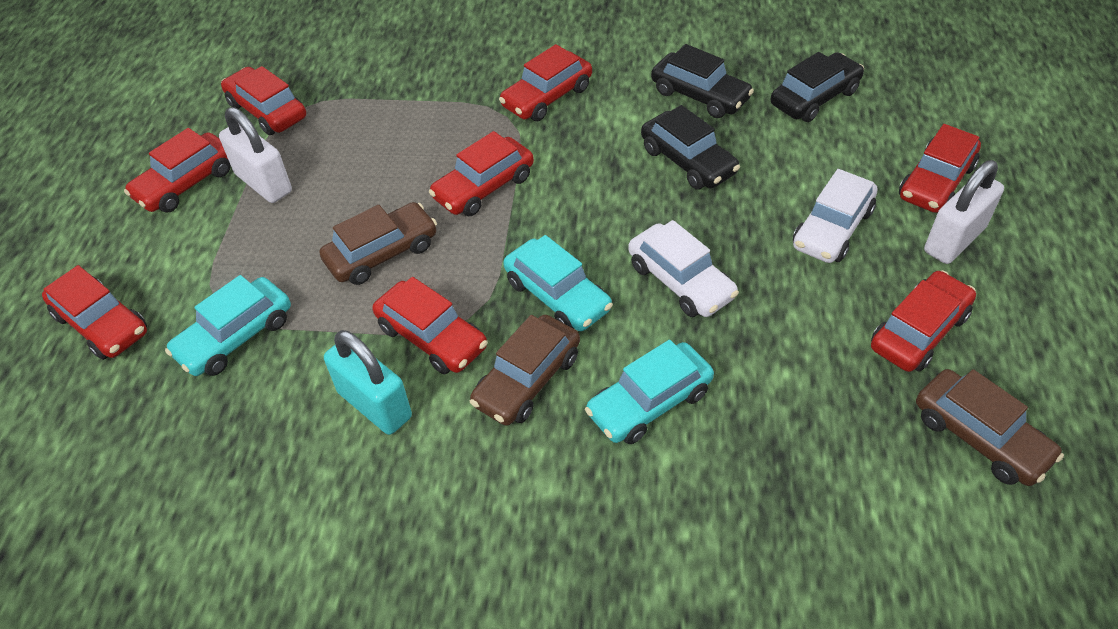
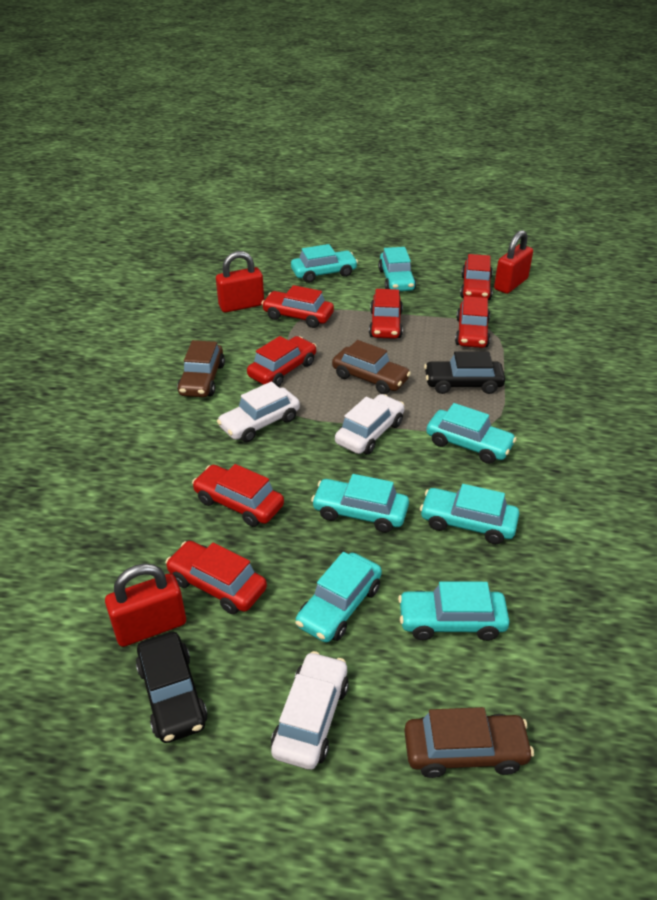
black car: 3 -> 2
red car: 8 -> 7
red padlock: 0 -> 3
turquoise car: 3 -> 7
turquoise padlock: 1 -> 0
white car: 2 -> 3
white padlock: 2 -> 0

